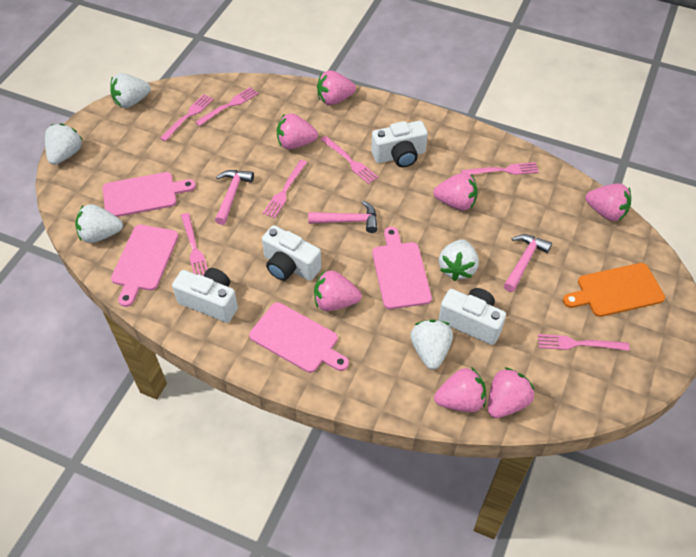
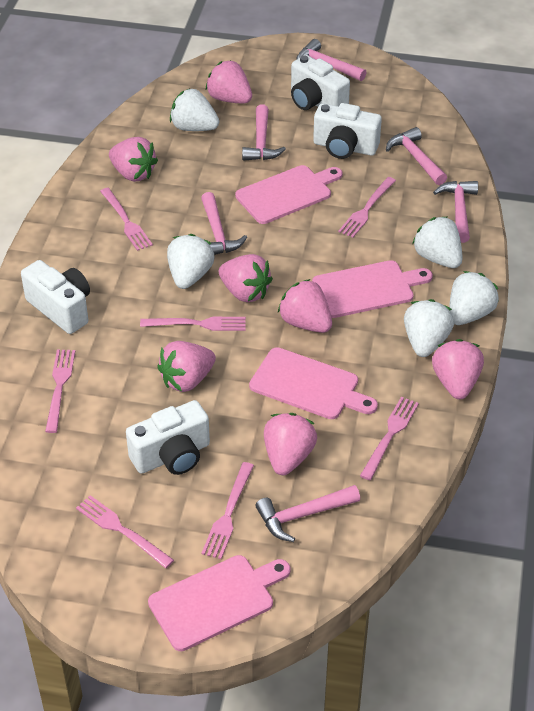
orange cutting board: 1 -> 0
pink hammer: 3 -> 6

